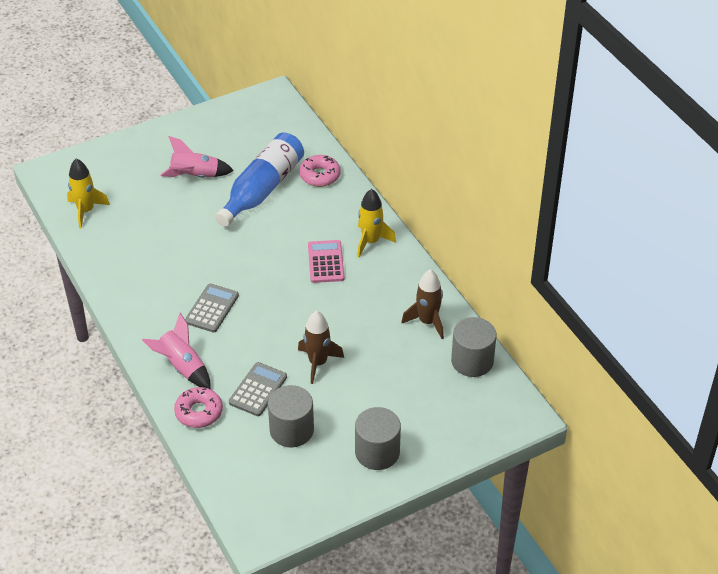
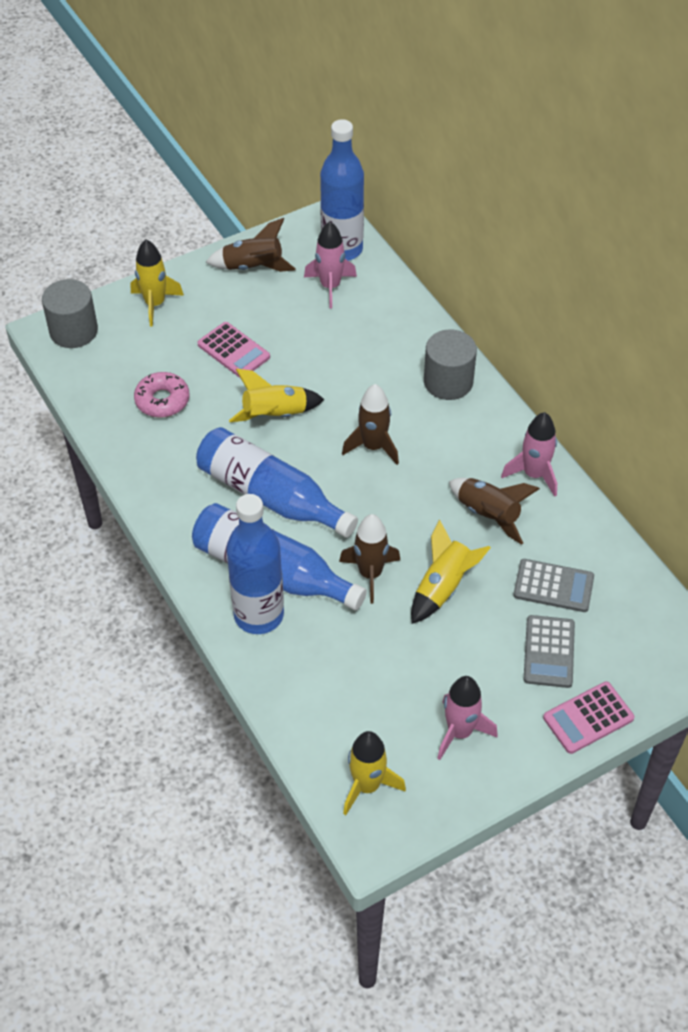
blue bottle: 1 -> 4
brown rocket: 2 -> 4
grey cylinder: 3 -> 2
pink calculator: 1 -> 2
pink donut: 2 -> 1
pink rocket: 2 -> 3
yellow rocket: 2 -> 4

